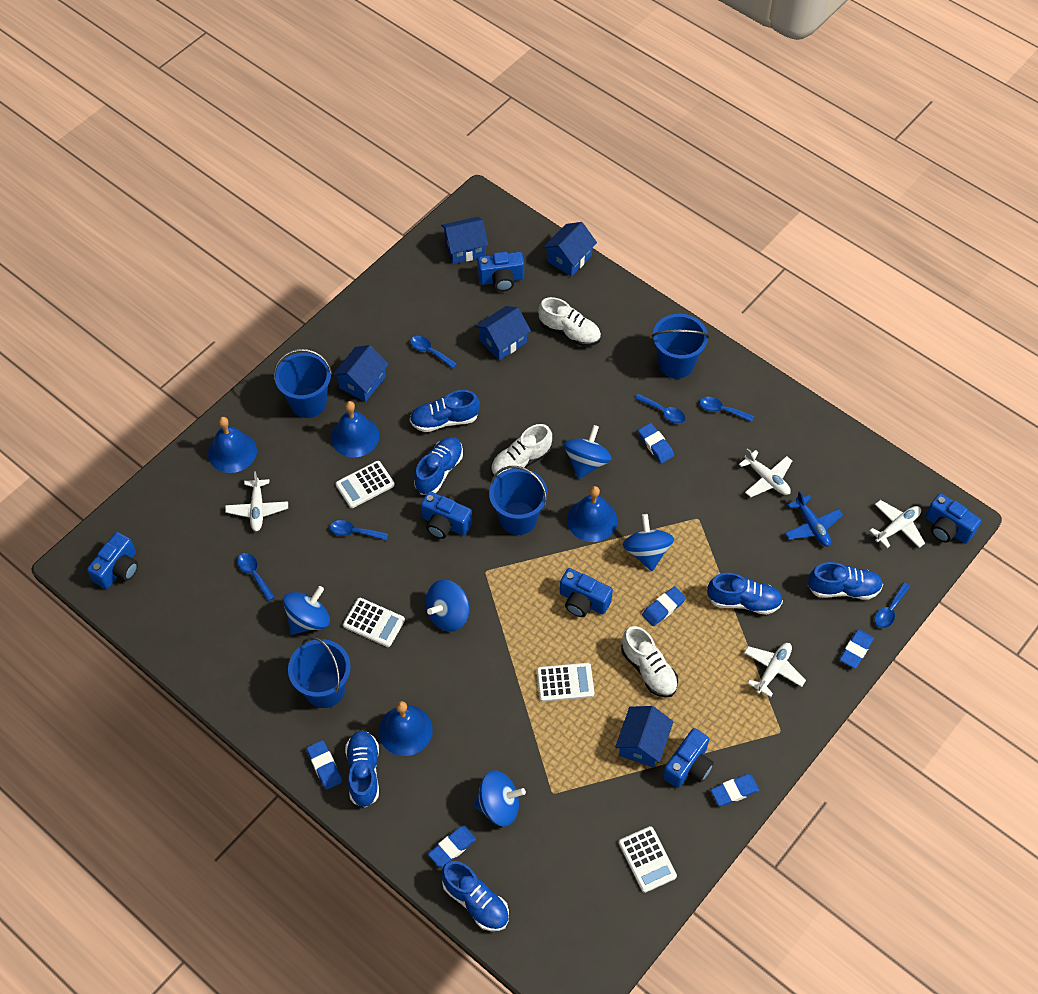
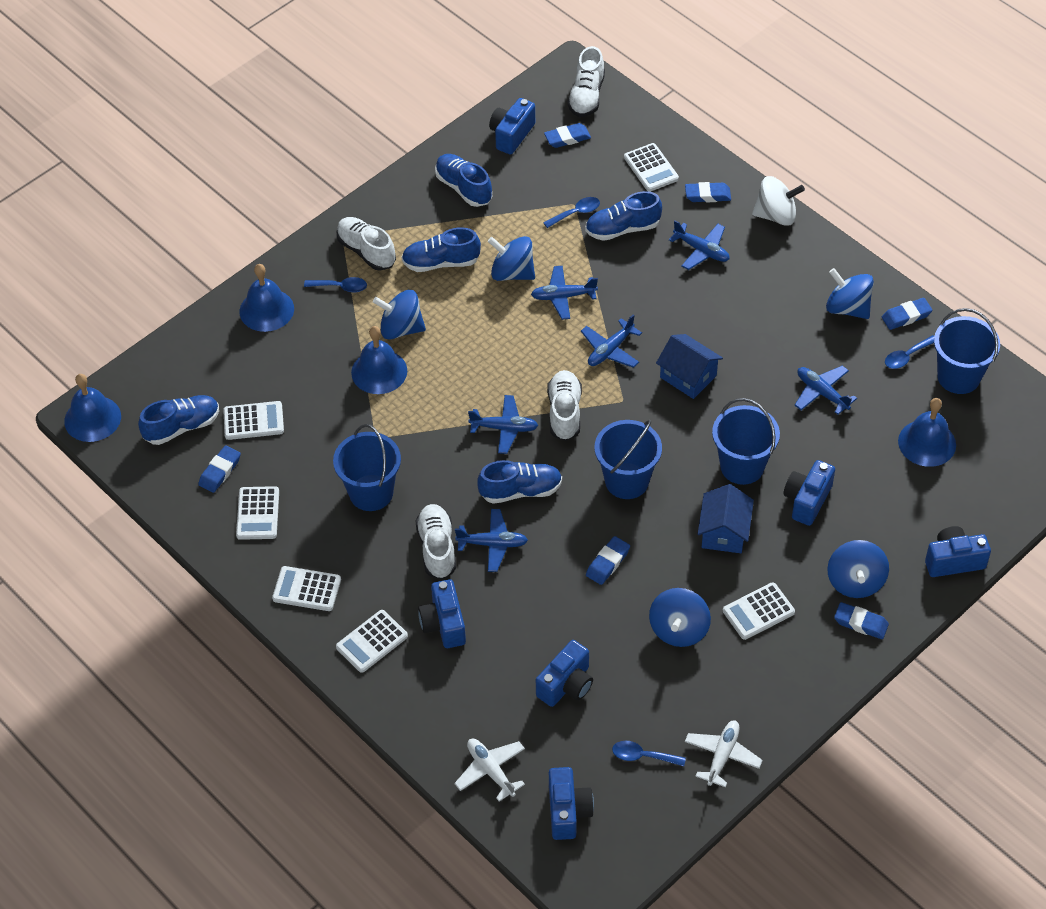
blue house: 5 -> 2
blue plane: 1 -> 6
blue shoe: 6 -> 5
blue spoon: 6 -> 4
white calculator: 4 -> 6
white plane: 4 -> 2
white shoe: 3 -> 4
white spinning top: 0 -> 1

